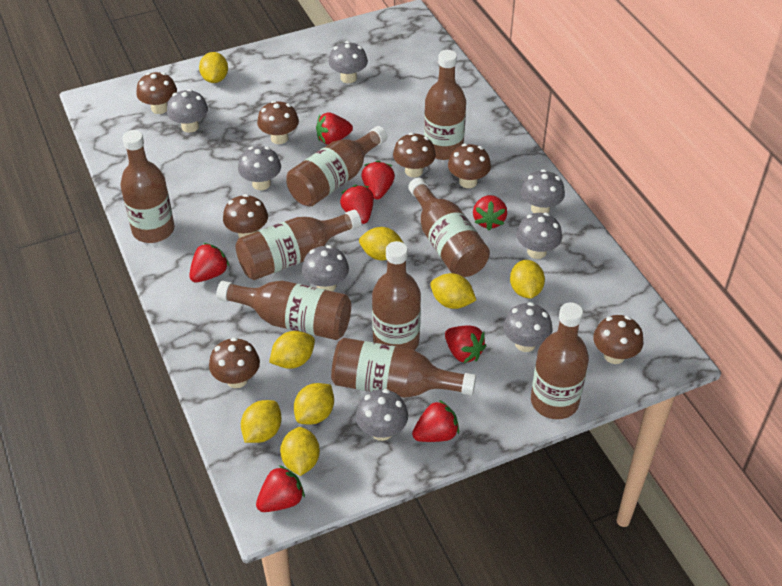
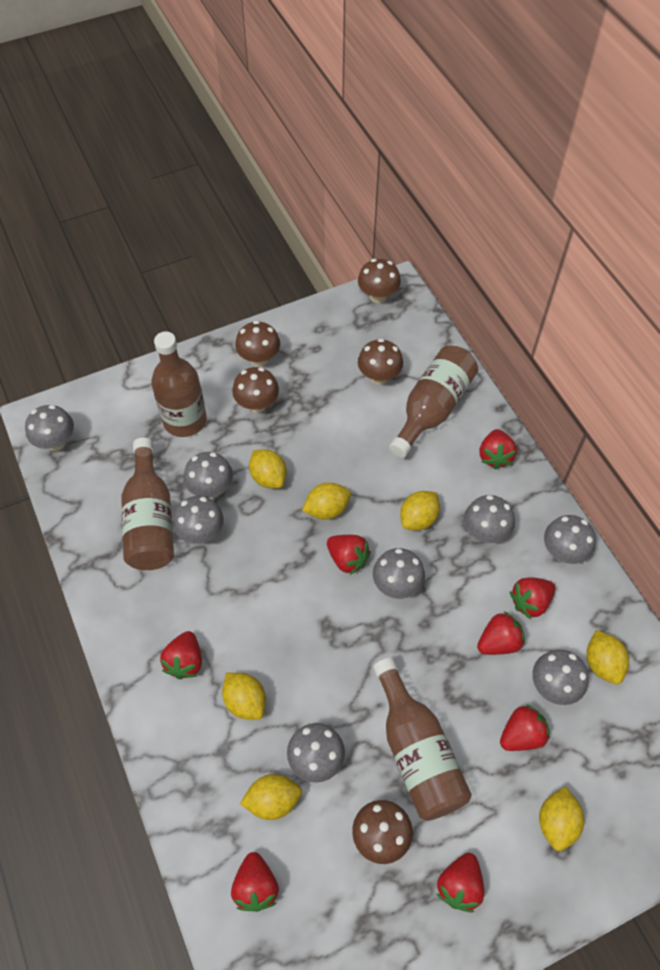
brown bottle: 9 -> 4
brown mushroom: 7 -> 5
yellow lemon: 8 -> 7

